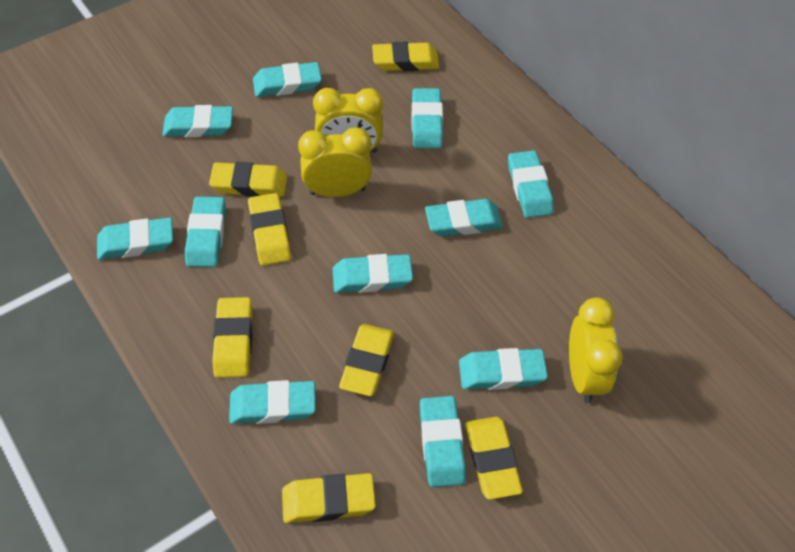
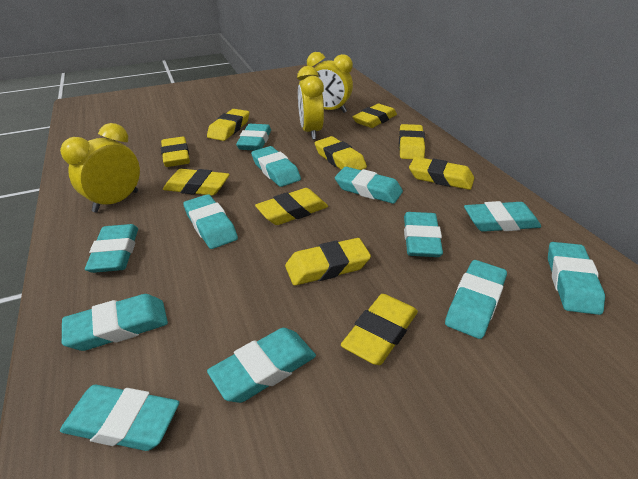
turquoise eraser: 11 -> 12
yellow eraser: 7 -> 10

